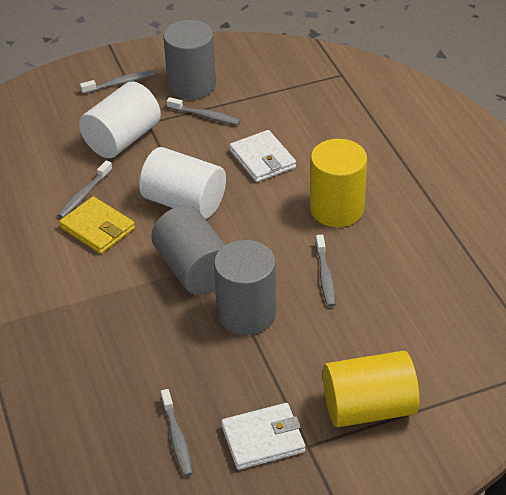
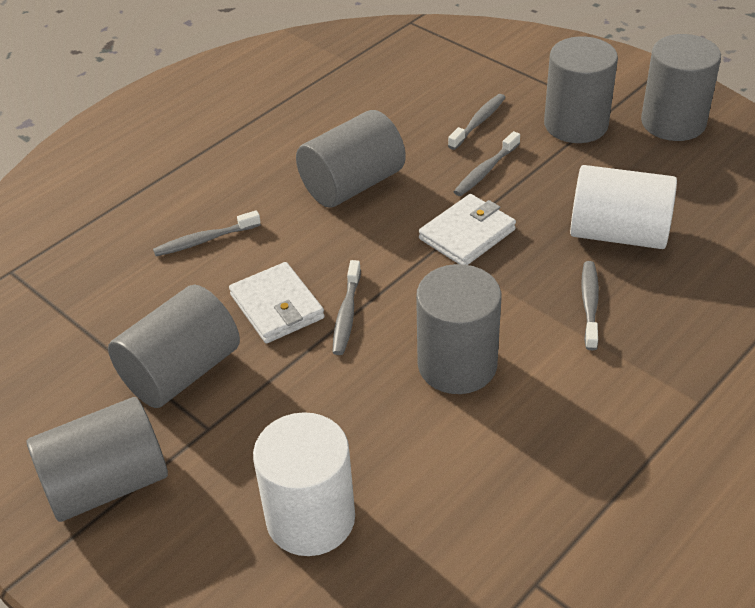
grey cylinder: 3 -> 6
yellow cylinder: 2 -> 0
yellow wallet: 1 -> 0

